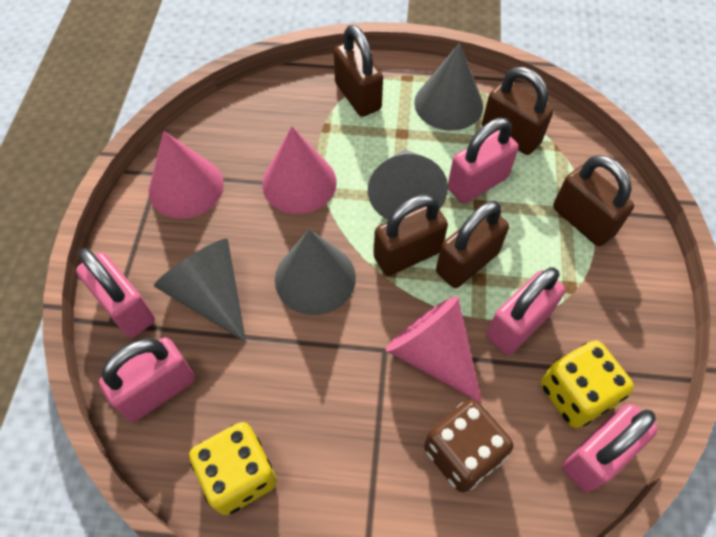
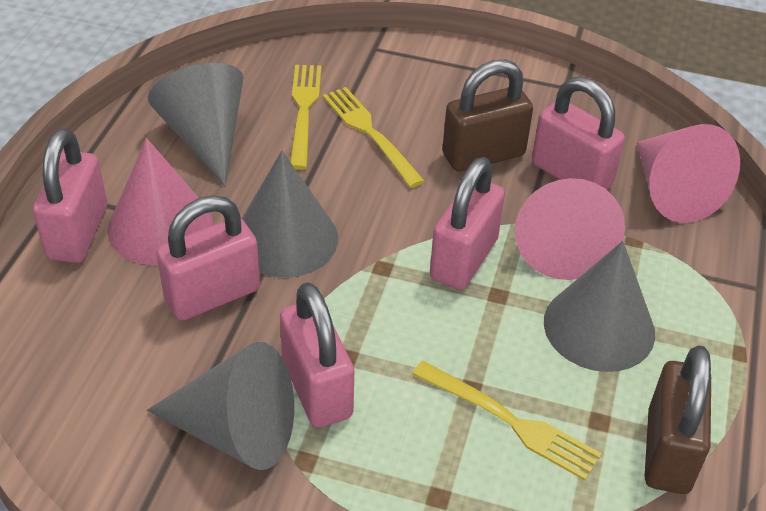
brown dice: 1 -> 0
brown padlock: 5 -> 2
yellow dice: 2 -> 0
yellow fork: 0 -> 3

